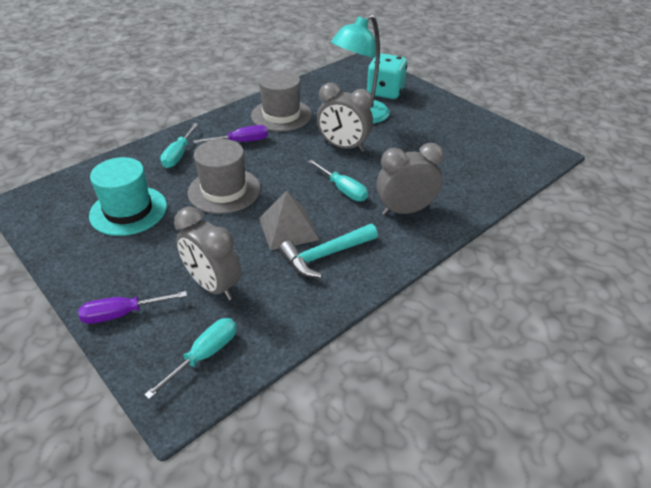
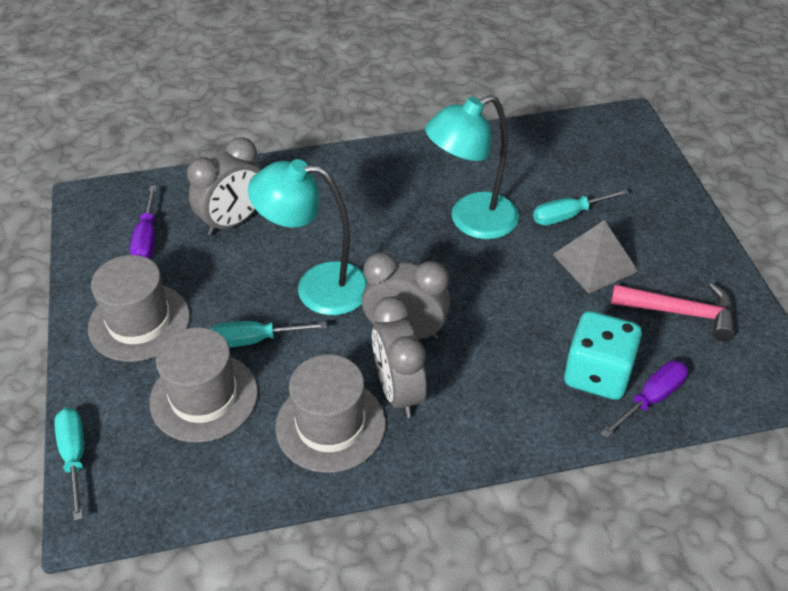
grey hat: 2 -> 3
pink hammer: 0 -> 1
turquoise hammer: 1 -> 0
turquoise hat: 1 -> 0
turquoise lamp: 1 -> 2

